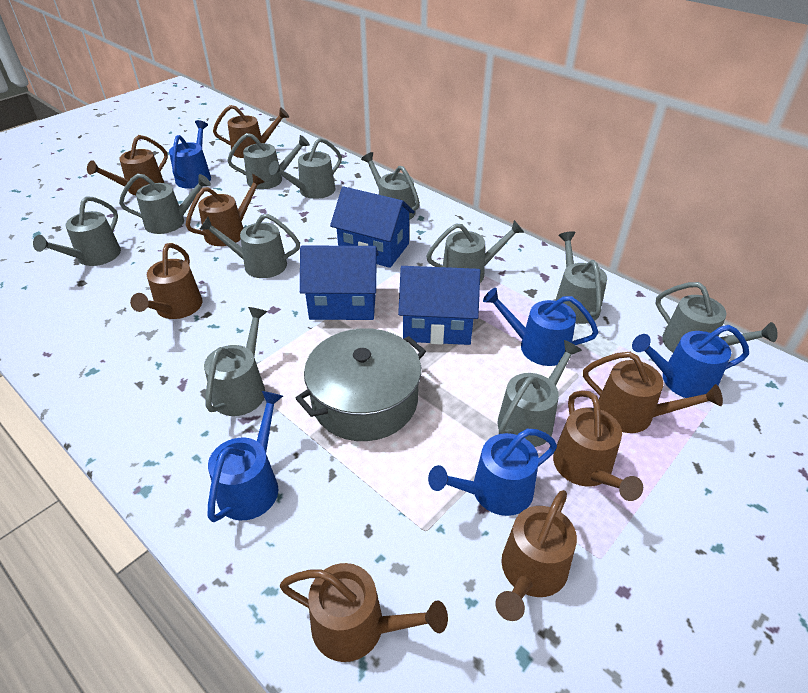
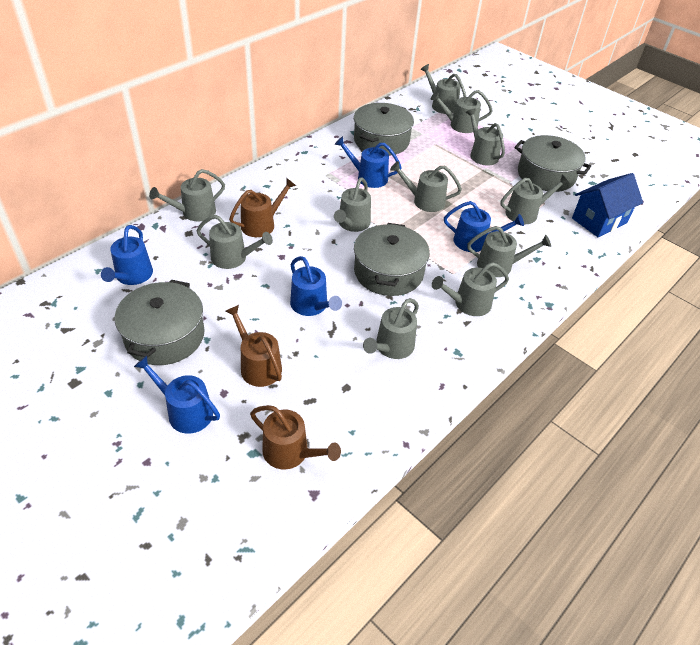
blue house: 3 -> 1
brown watering can: 8 -> 3
grey pot: 1 -> 4

